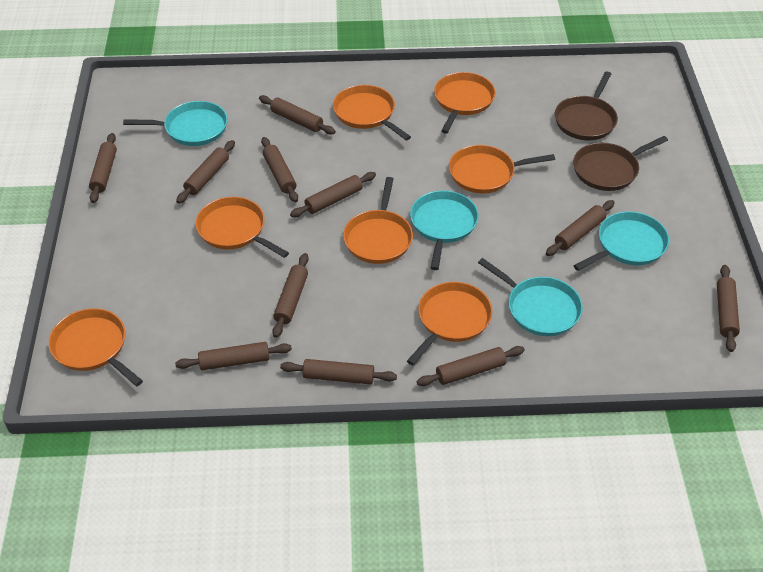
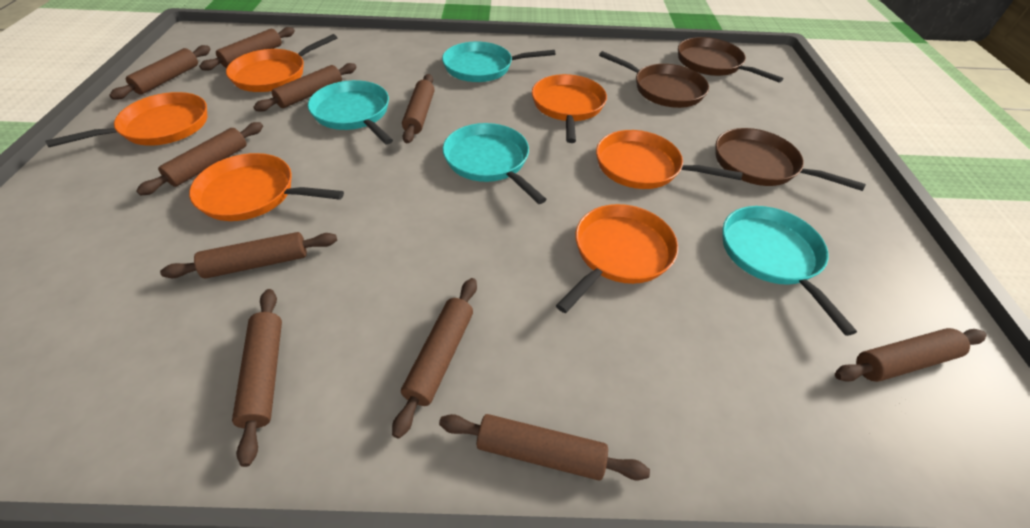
brown pan: 2 -> 3
brown rolling pin: 11 -> 10
orange pan: 7 -> 6

